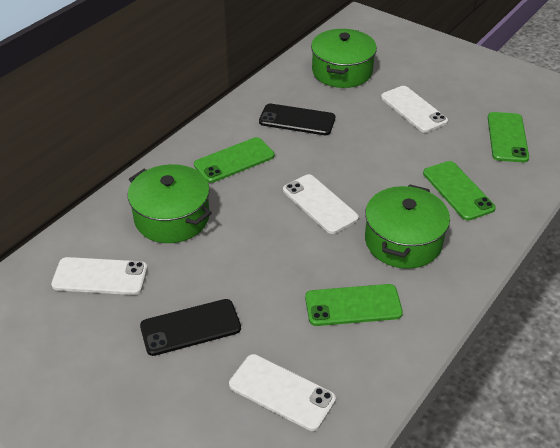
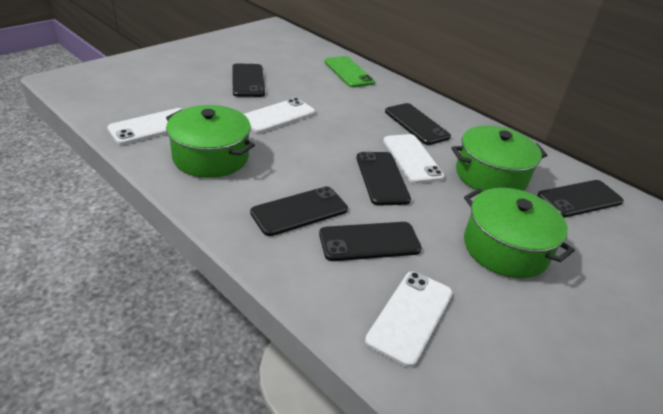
black phone: 2 -> 6
green phone: 4 -> 1

